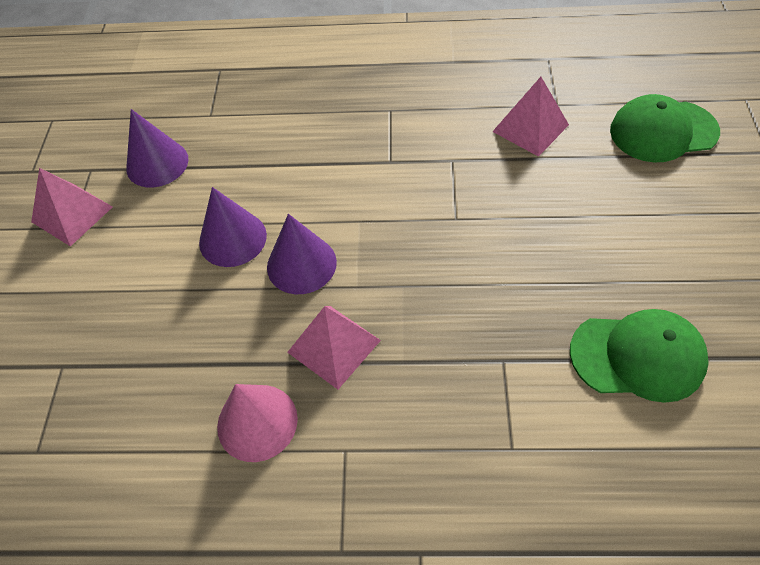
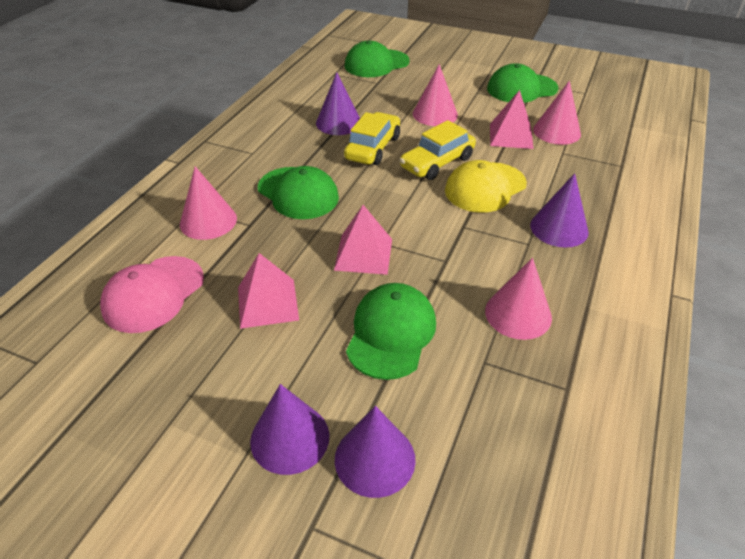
green cap: 2 -> 4
pink cap: 0 -> 1
pink cone: 1 -> 4
purple cone: 3 -> 4
yellow cap: 0 -> 1
yellow car: 0 -> 2

